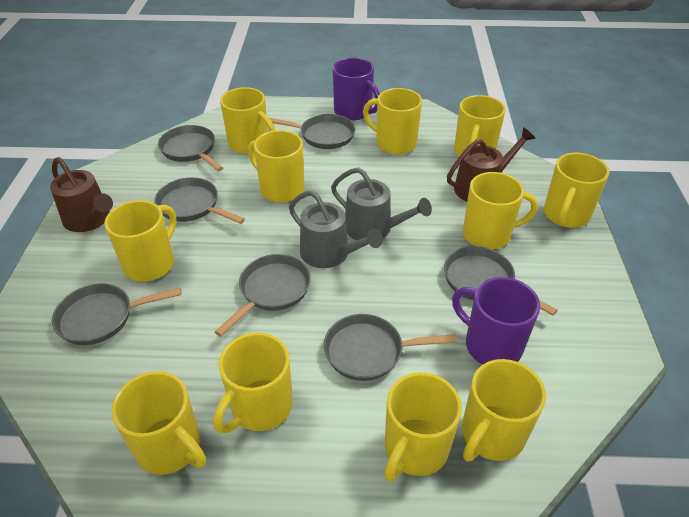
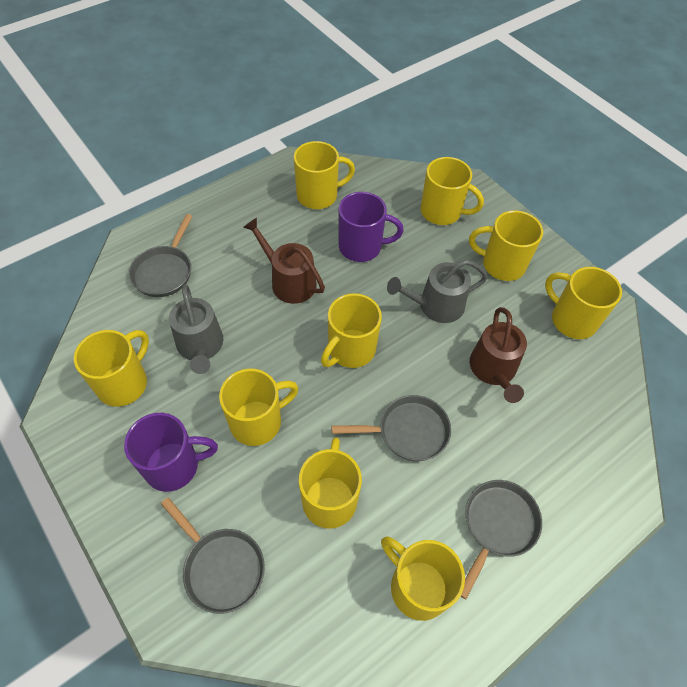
grey pan: 7 -> 4
yellow mug: 11 -> 9

